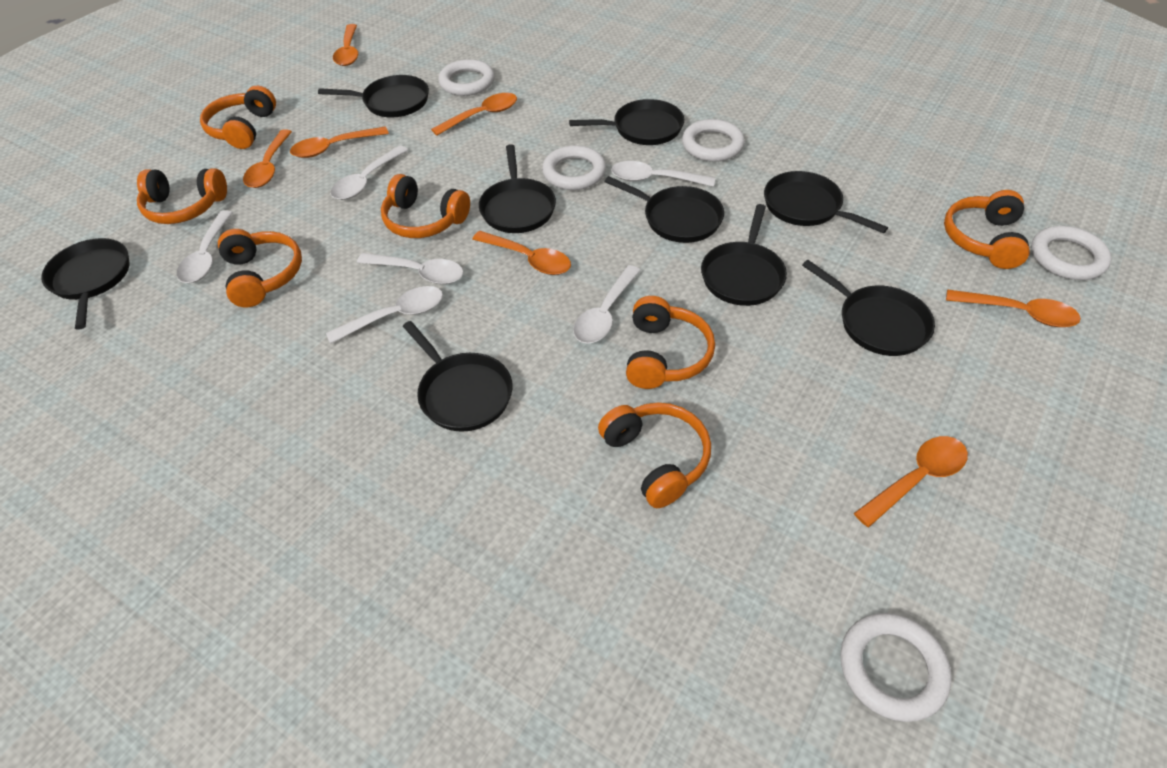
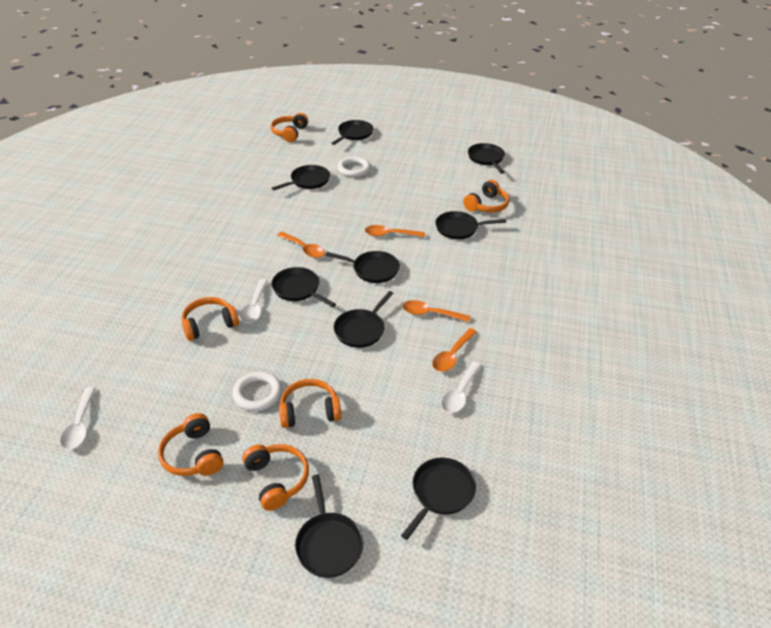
orange headphones: 7 -> 6
orange spoon: 7 -> 4
white ring: 5 -> 2
white spoon: 6 -> 3

